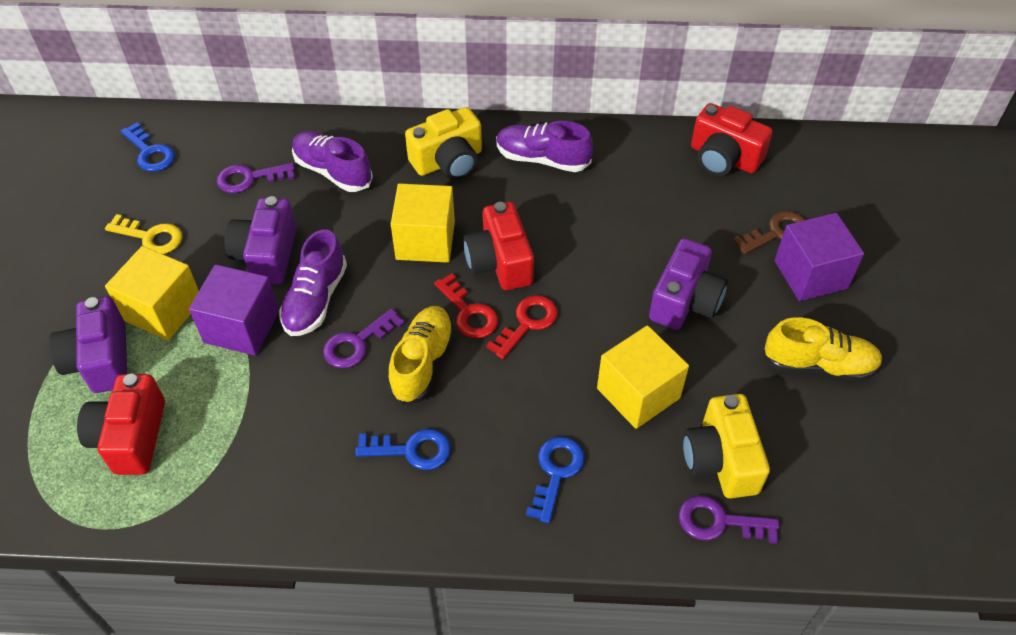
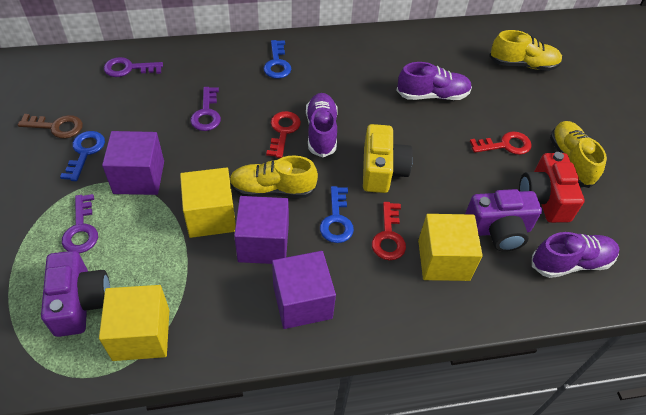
purple camera: 3 -> 2
purple cube: 2 -> 3
red camera: 3 -> 1
red key: 2 -> 3
yellow camera: 2 -> 1
yellow key: 1 -> 0
yellow shoe: 2 -> 3

